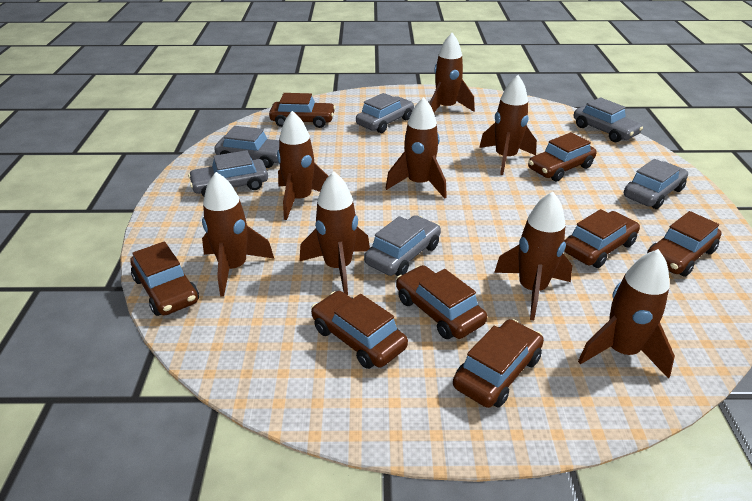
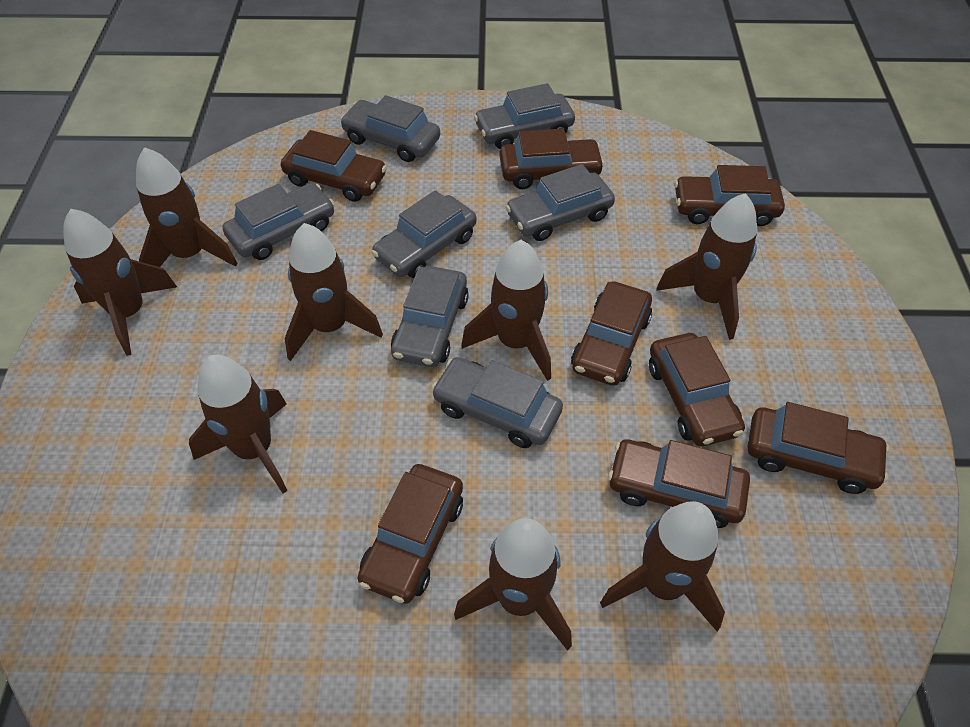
grey car: 6 -> 7

